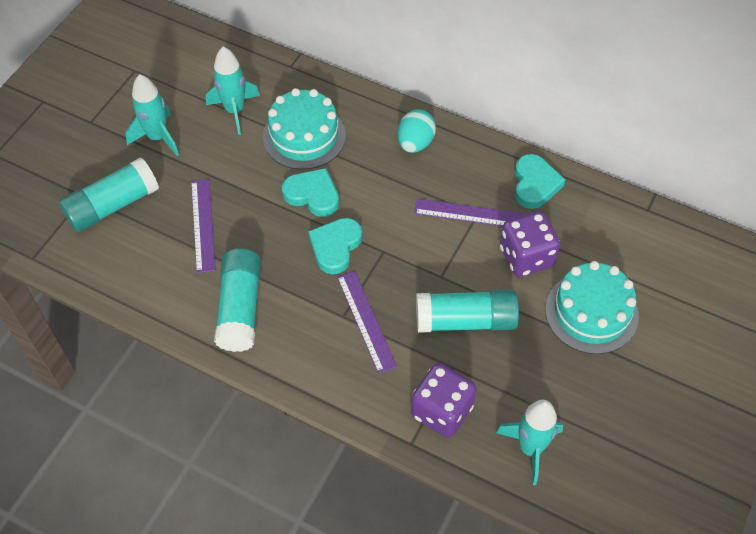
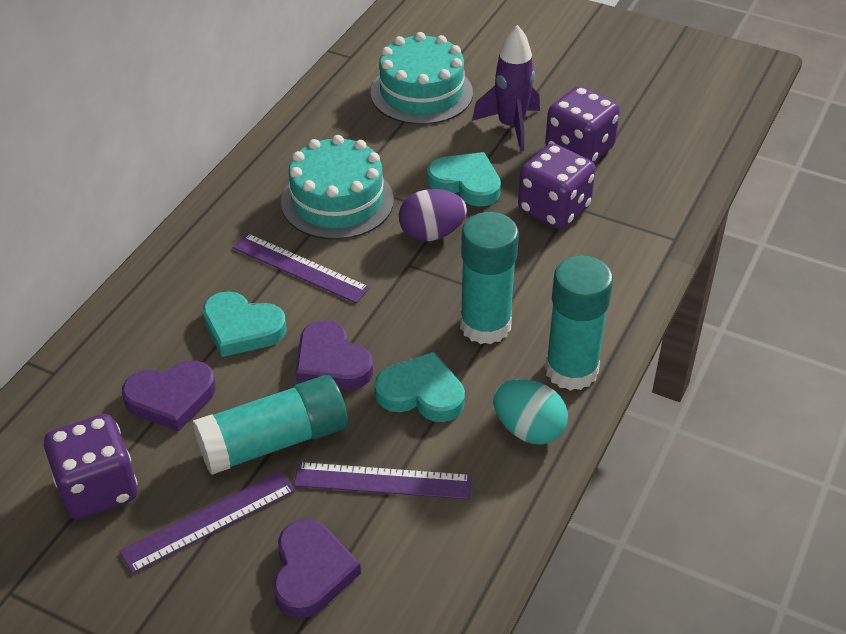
purple dice: 2 -> 3
purple egg: 0 -> 1
purple heart: 0 -> 3
purple rocket: 0 -> 1
turquoise rocket: 3 -> 0

